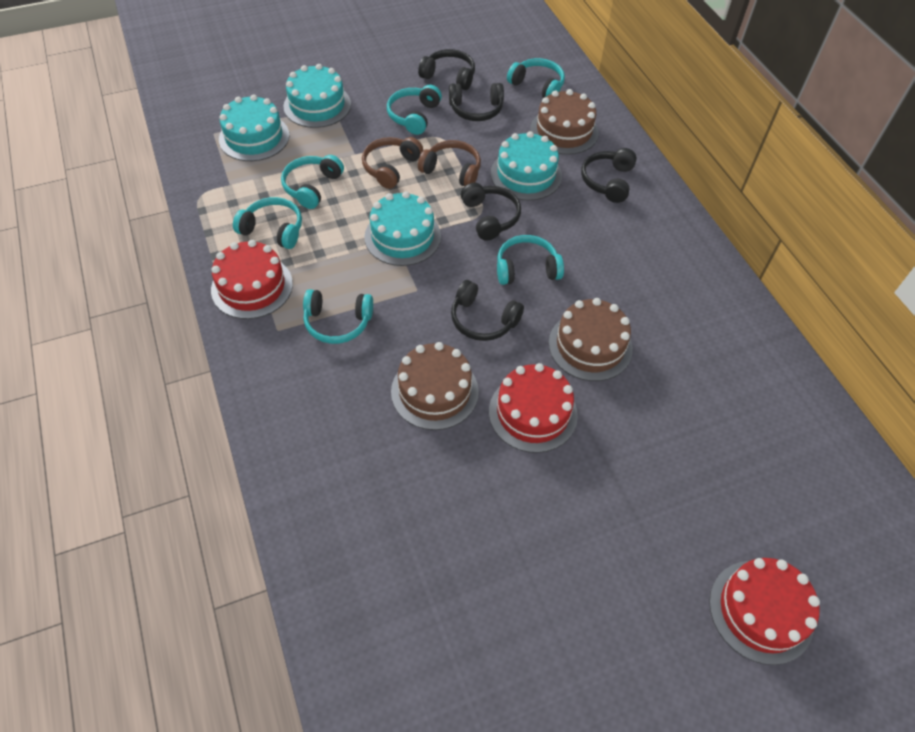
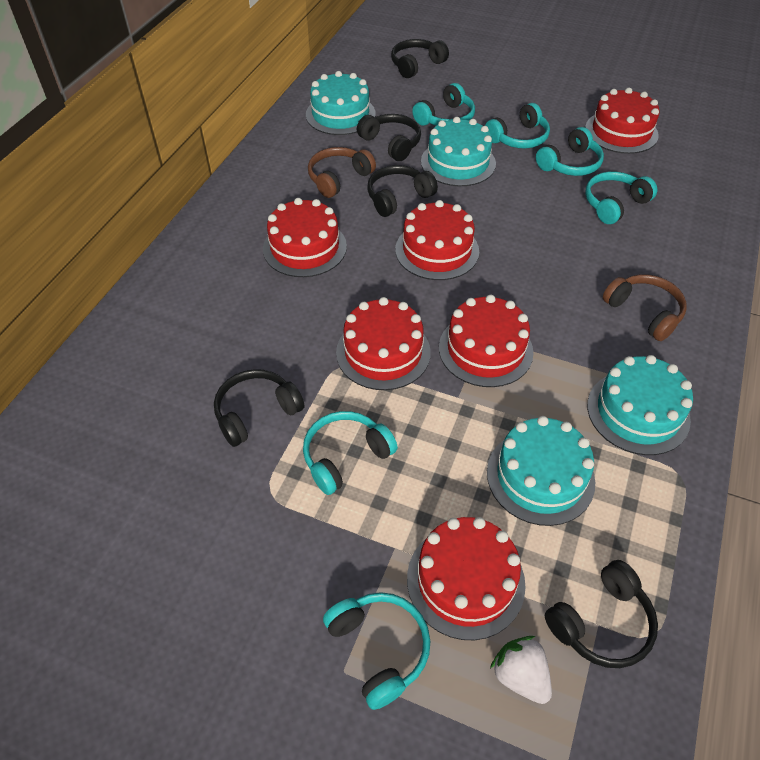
brown cake: 3 -> 0
red cake: 3 -> 6
white strawberry: 0 -> 1

